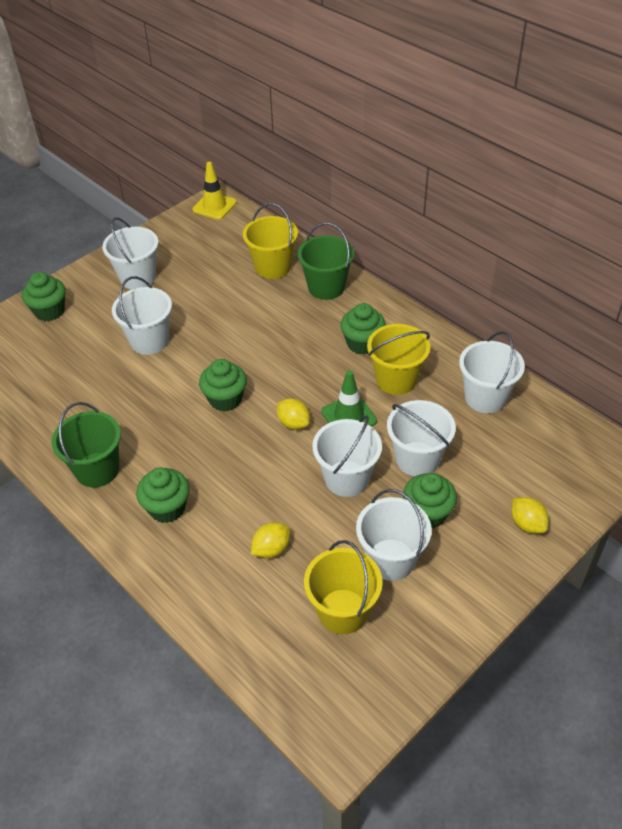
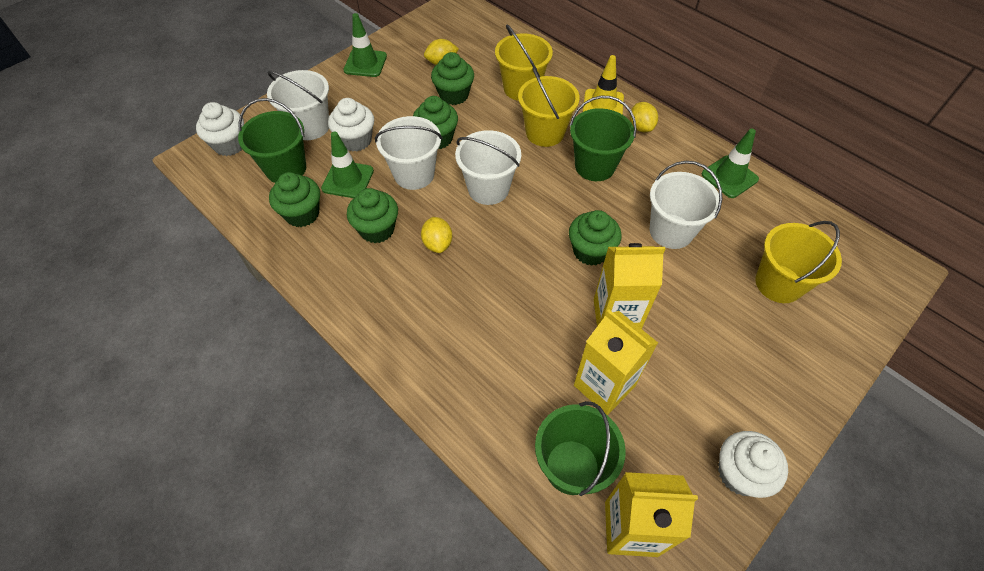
green bucket: 2 -> 3
green traffic cone: 1 -> 3
white bucket: 6 -> 4
white cupcake: 0 -> 3
yellow carton: 0 -> 3

